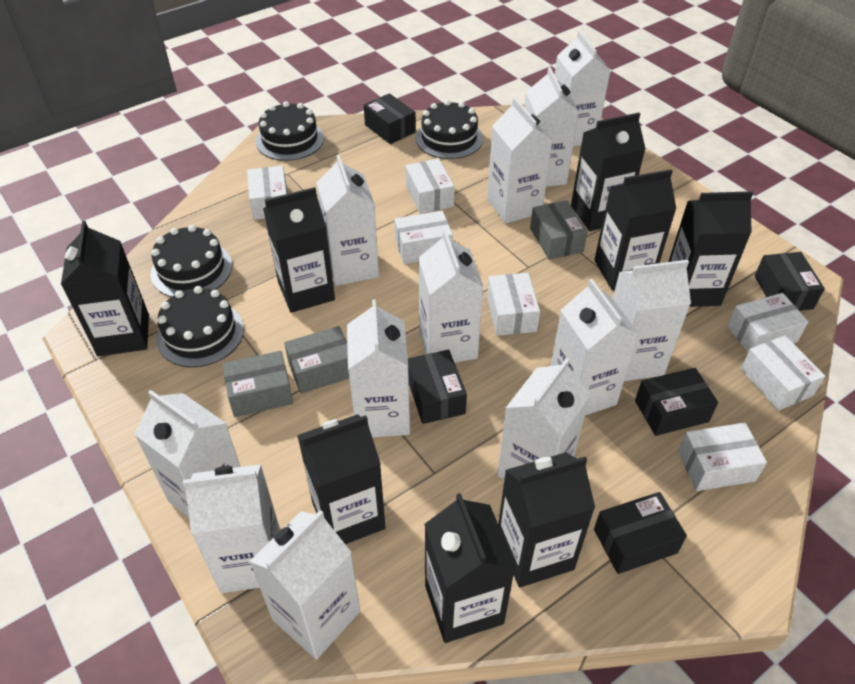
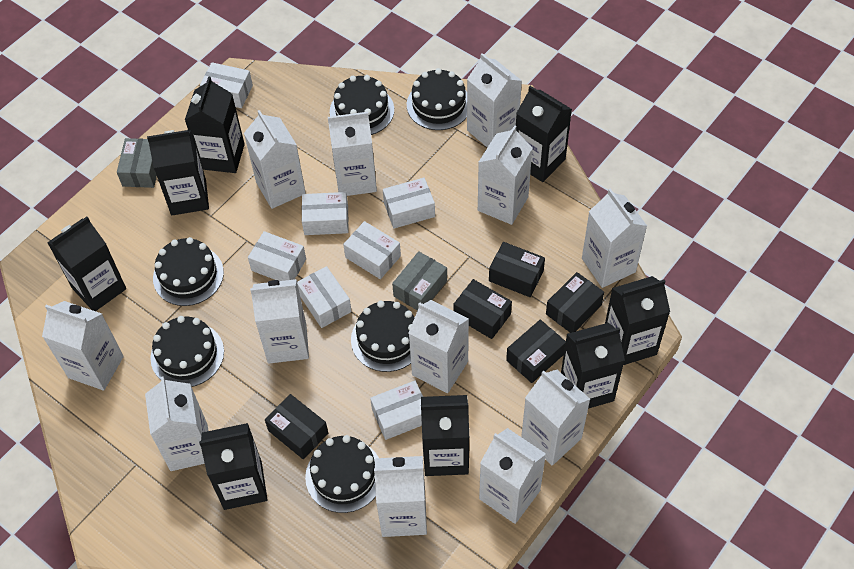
black cake: 4 -> 6
grey box: 3 -> 2

